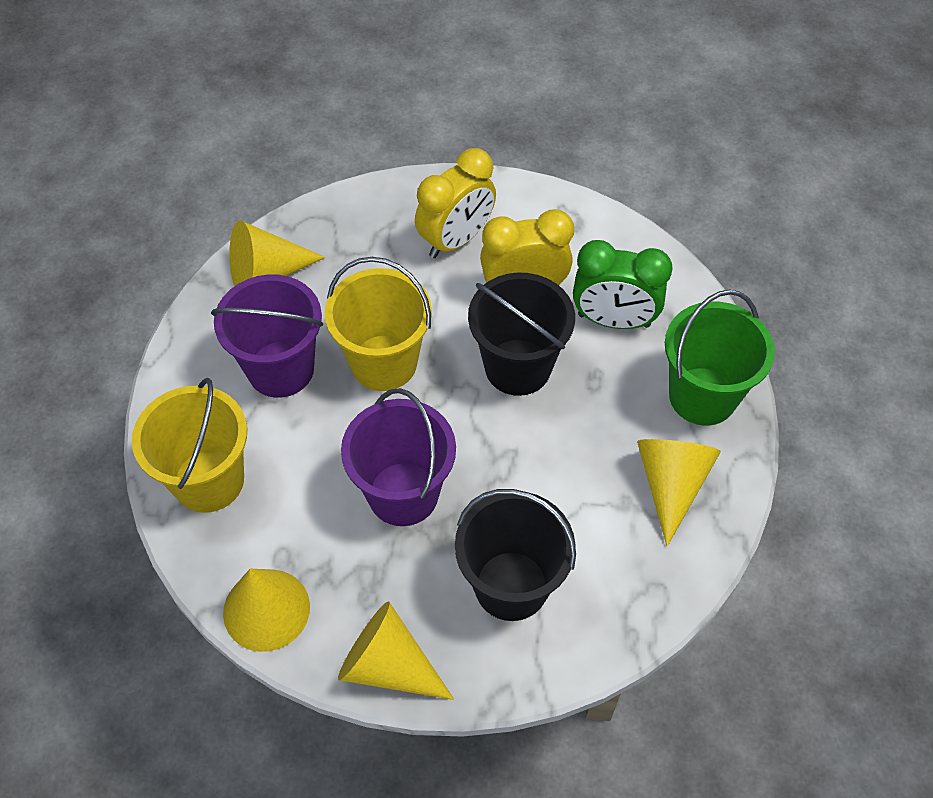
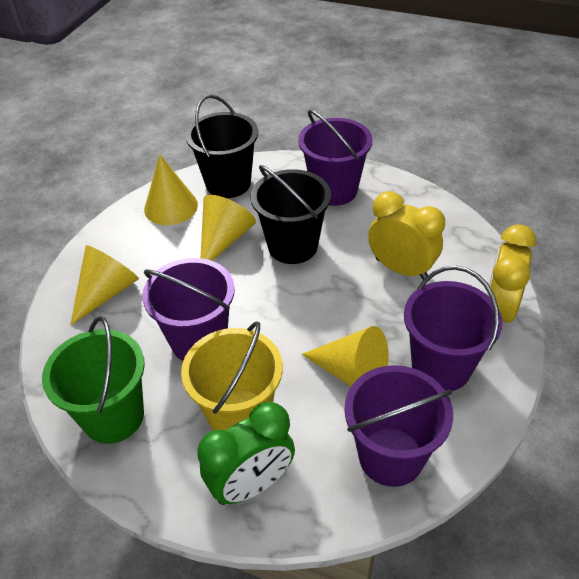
purple bucket: 2 -> 4
yellow bucket: 2 -> 1

